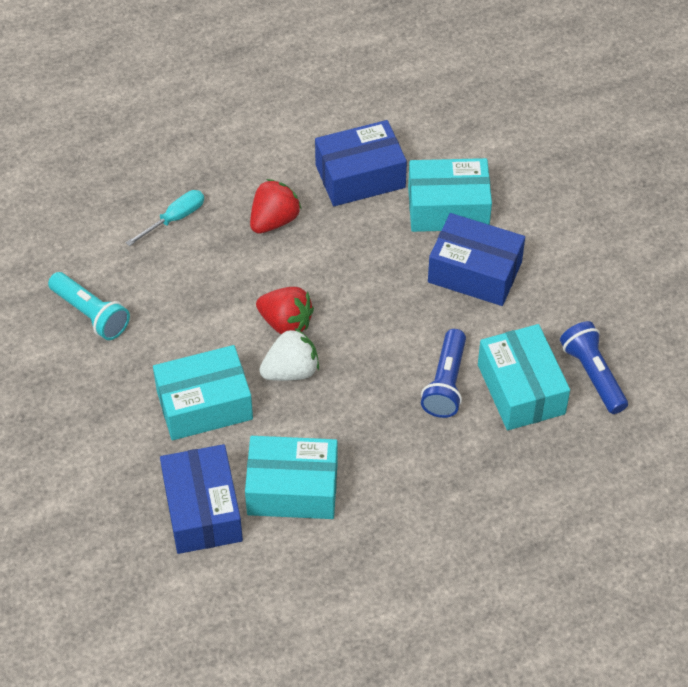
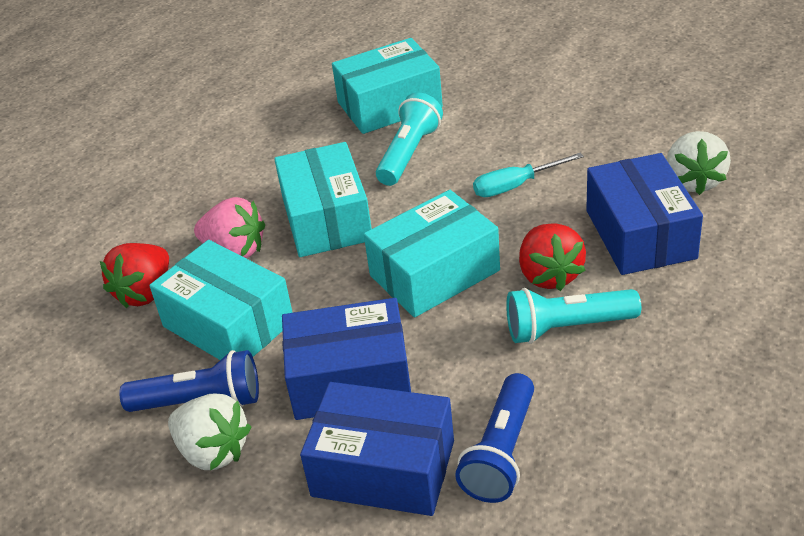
pink strawberry: 0 -> 1
turquoise flashlight: 1 -> 2
white strawberry: 1 -> 2

